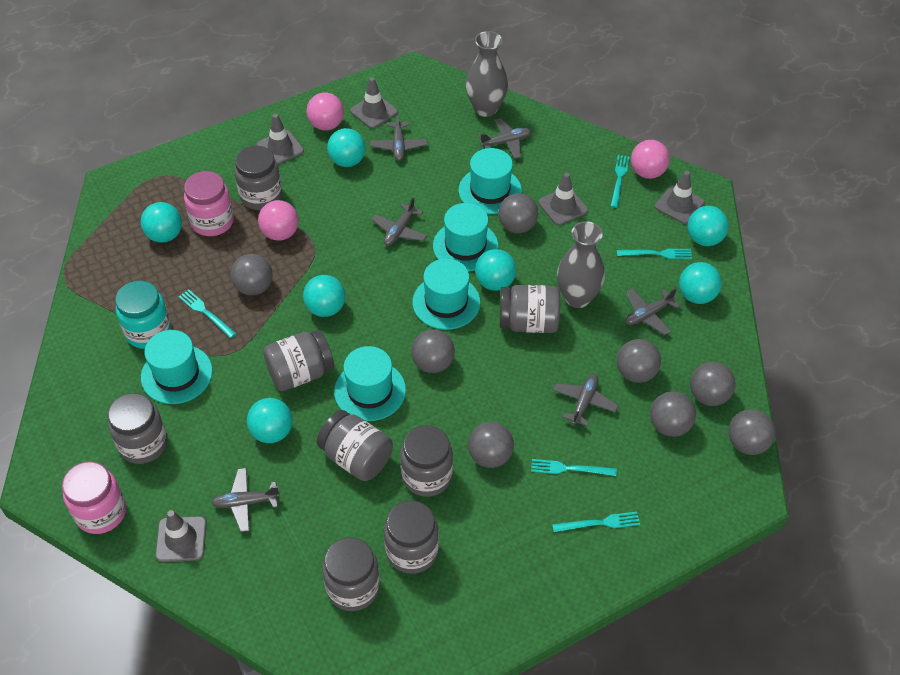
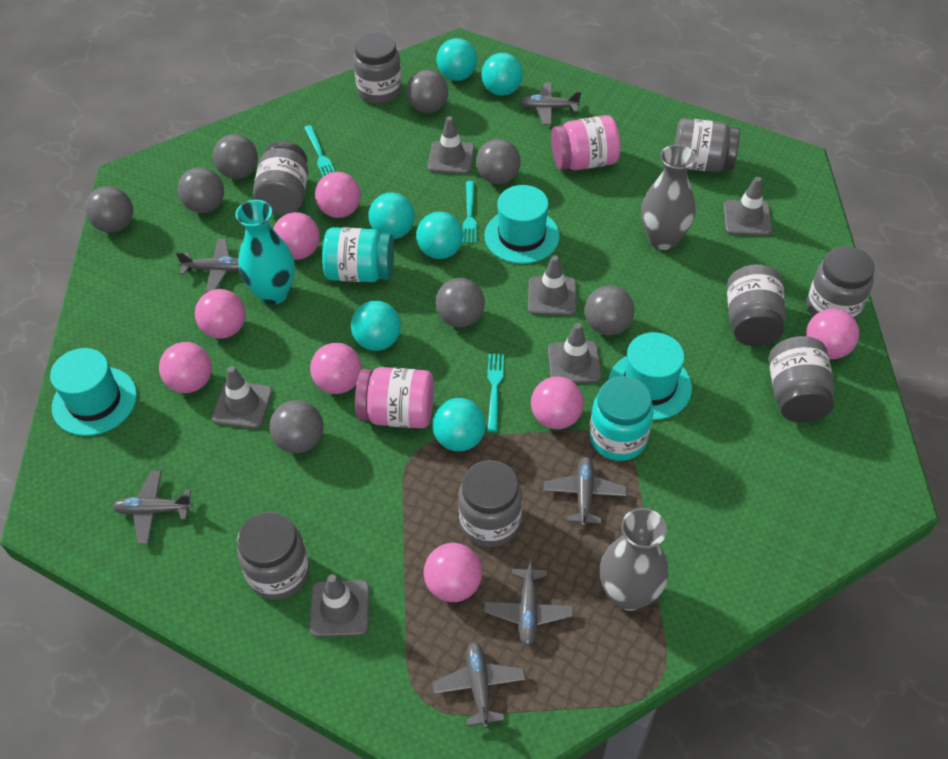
grey traffic cone: 5 -> 6
pink ball: 3 -> 8
turquoise ball: 7 -> 6
turquoise fork: 5 -> 3
turquoise hat: 5 -> 3
turquoise jar: 1 -> 2
turquoise vase: 0 -> 1

